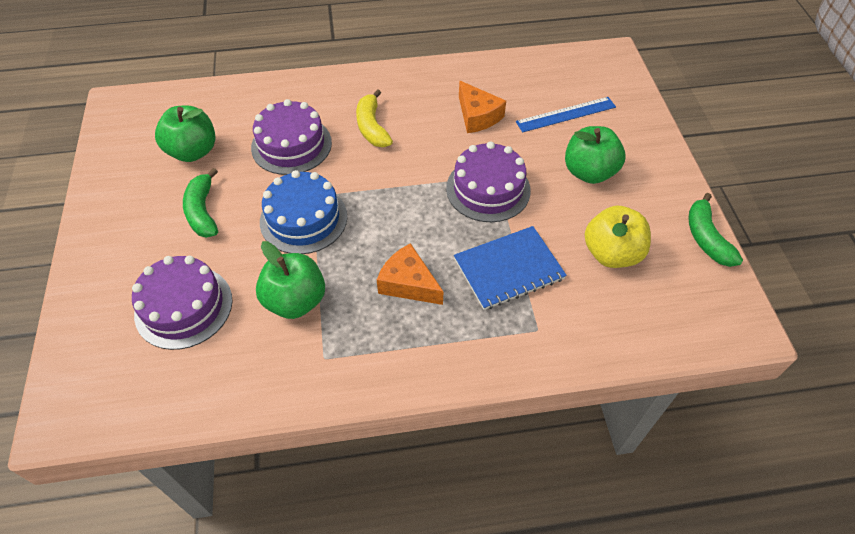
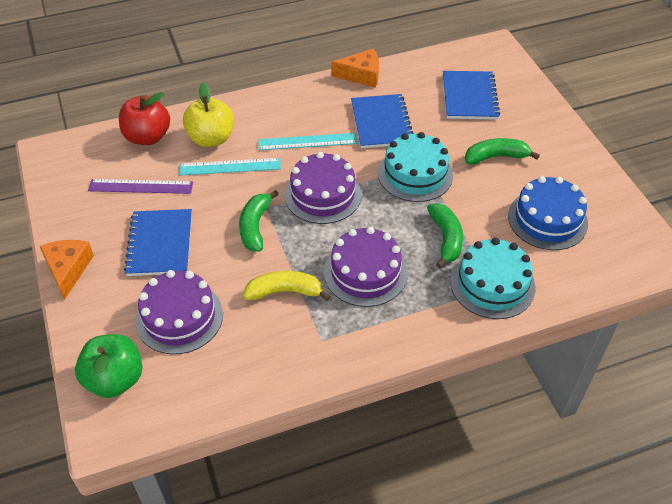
blue notebook: 1 -> 3
blue ruler: 1 -> 0
green apple: 3 -> 1
green banana: 2 -> 3
purple ruler: 0 -> 1
red apple: 0 -> 1
turquoise cake: 0 -> 2
turquoise ruler: 0 -> 2

